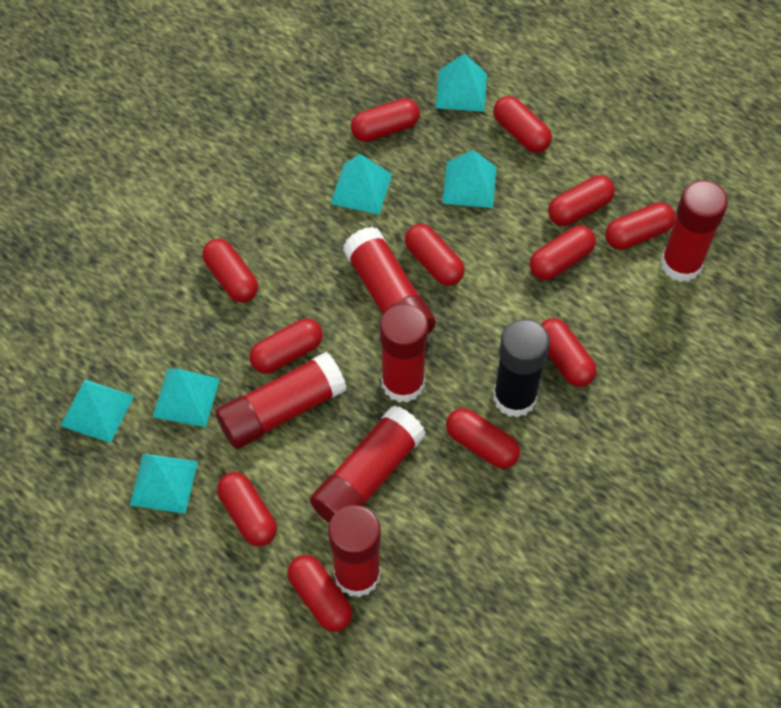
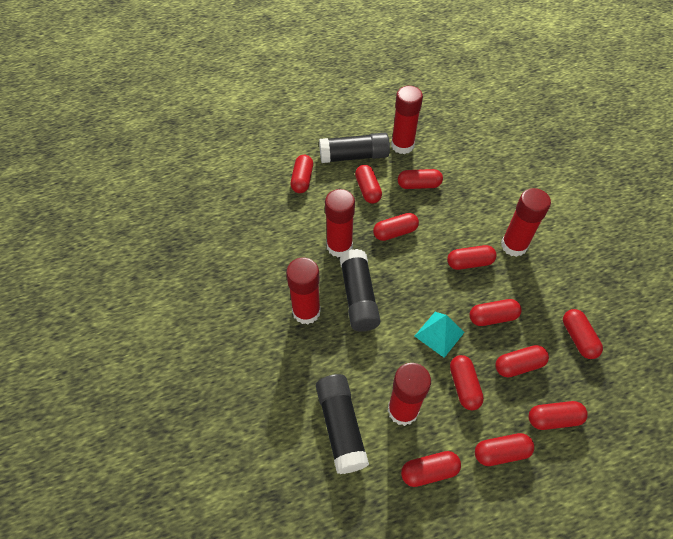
black glue stick: 1 -> 3
red glue stick: 6 -> 5
turquoise pyramid: 6 -> 1

